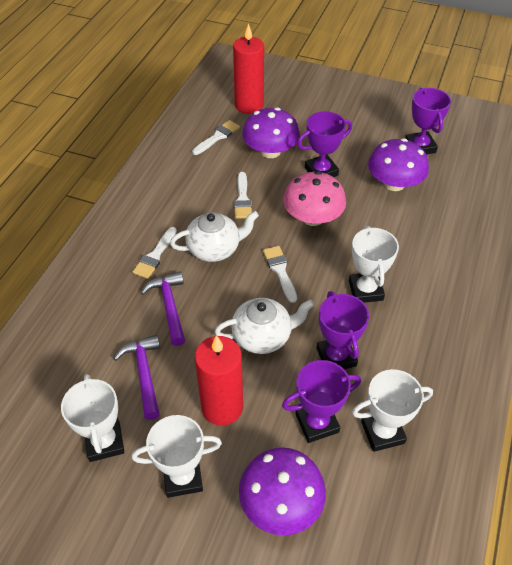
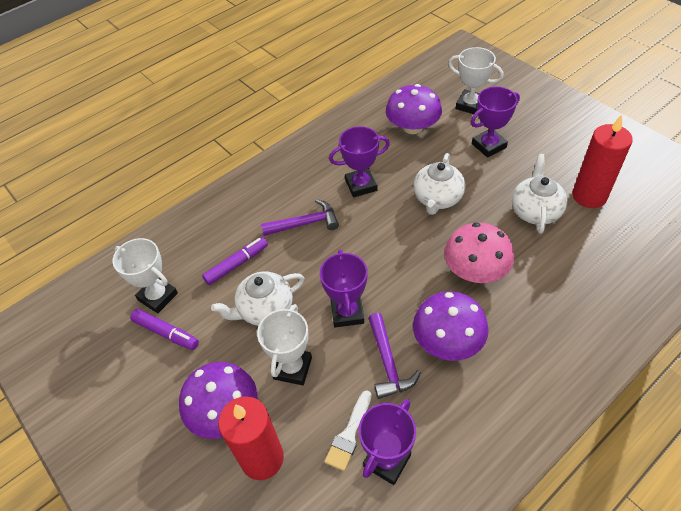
purple marker: 0 -> 2
white brush: 4 -> 1
white teapot: 2 -> 3
white trophy: 4 -> 3

